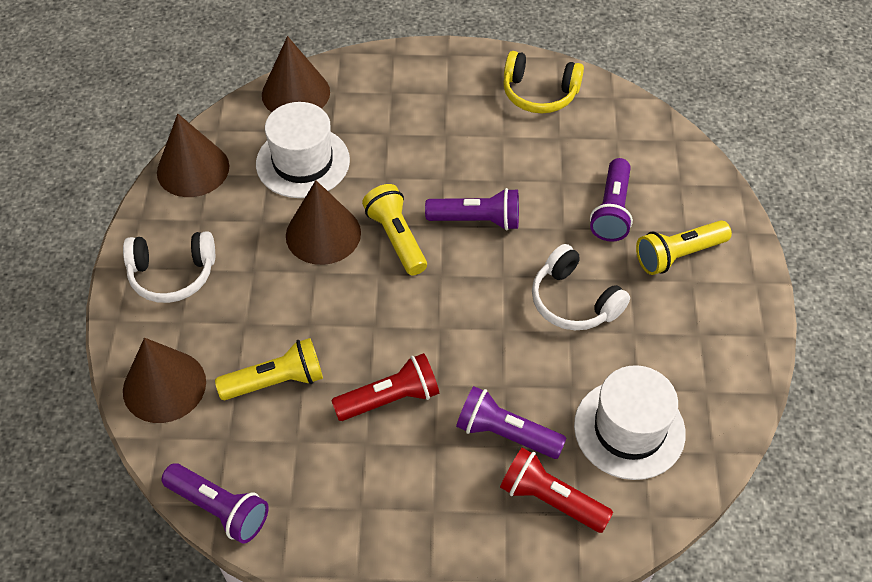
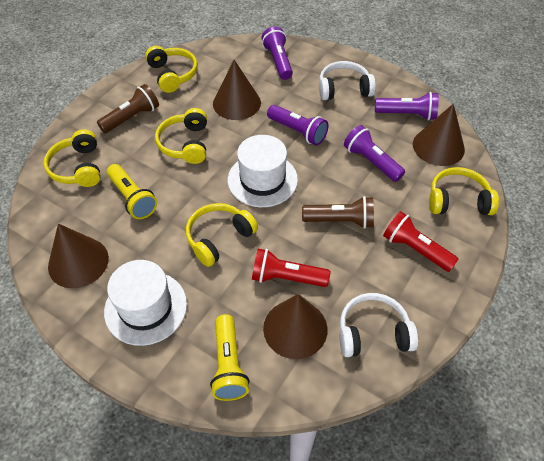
brown flashlight: 0 -> 2
yellow flashlight: 3 -> 2
yellow headphones: 1 -> 5

